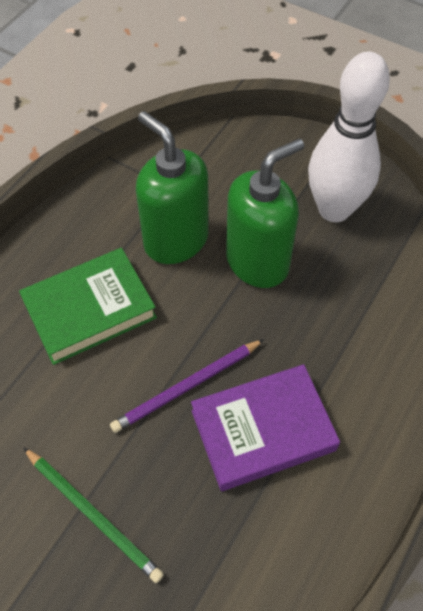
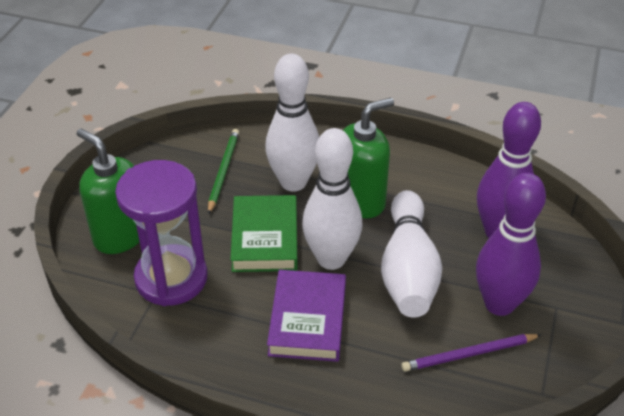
purple bowling pin: 0 -> 2
purple hourglass: 0 -> 1
white bowling pin: 1 -> 3

